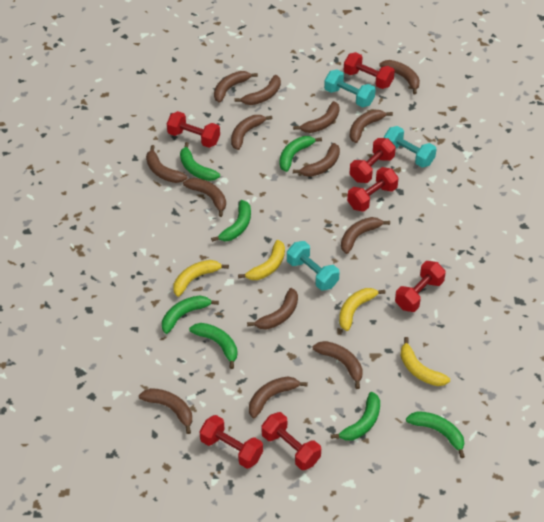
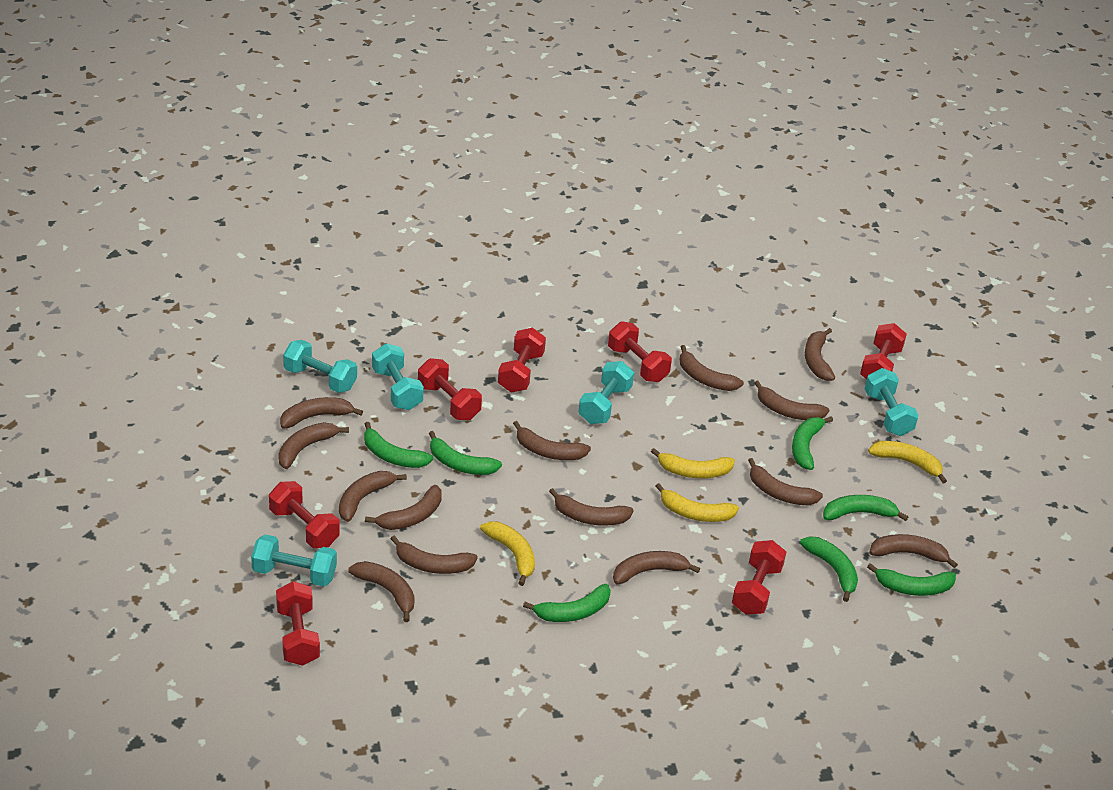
turquoise dumbbell: 3 -> 5

